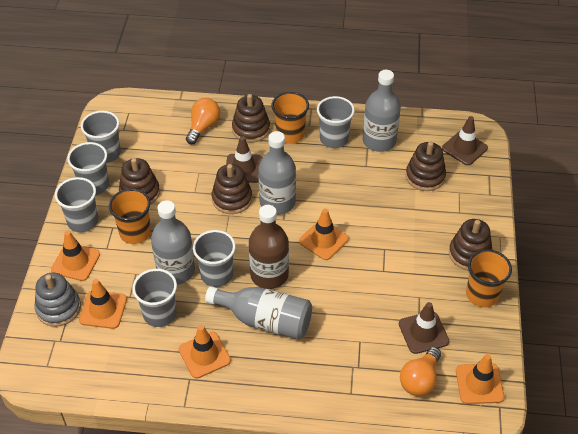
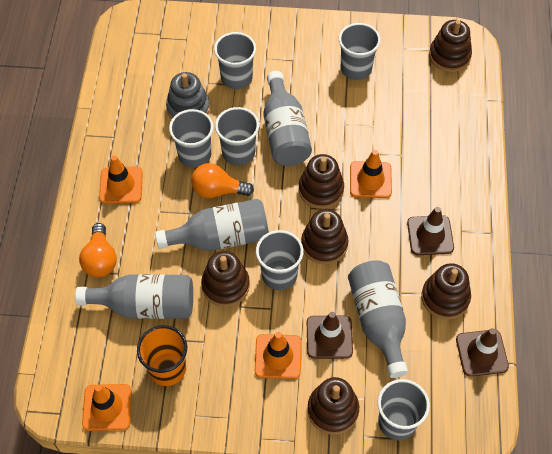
brown bottle: 1 -> 0
brown stacking toy: 5 -> 6
orange cup: 3 -> 1
orange traffic cone: 5 -> 4

